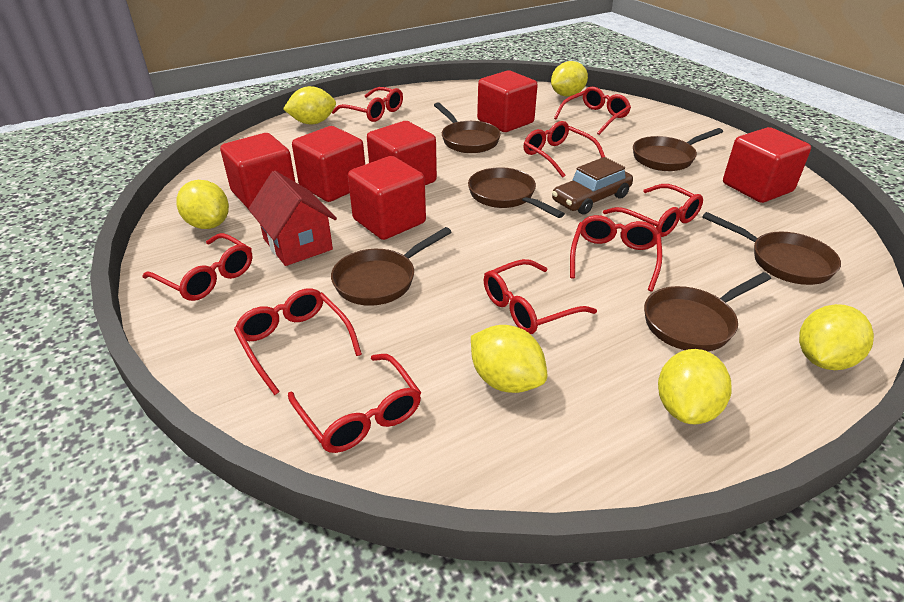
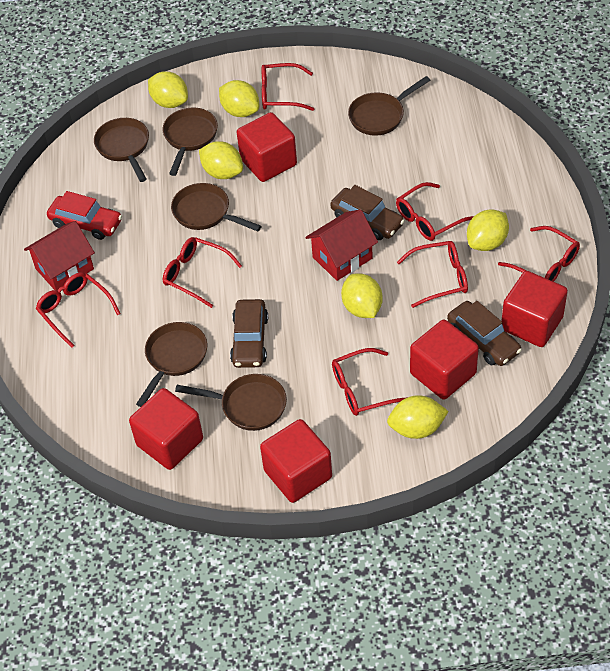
brown car: 1 -> 3
red car: 0 -> 1
red cube: 6 -> 5
red glasses: 9 -> 7
red house: 1 -> 2

